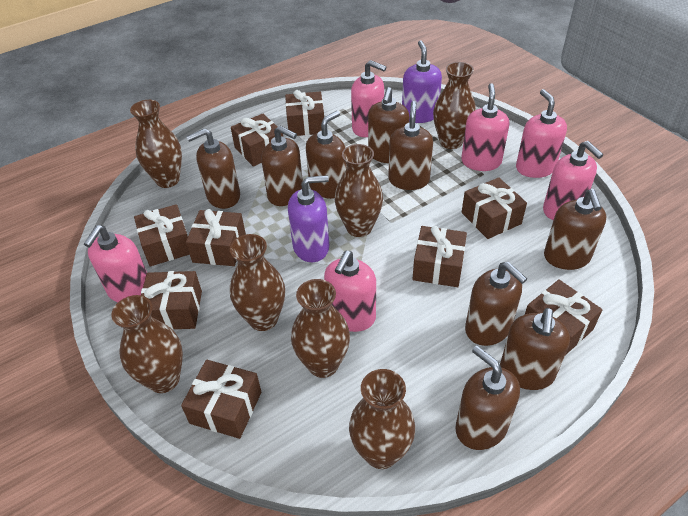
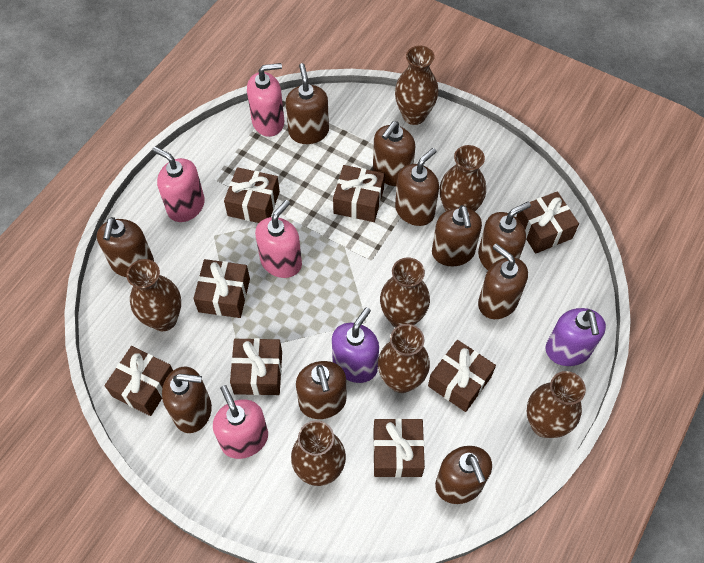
brown gift: 9 -> 8
brown soap dispenser: 9 -> 10
pink soap dispenser: 6 -> 4

